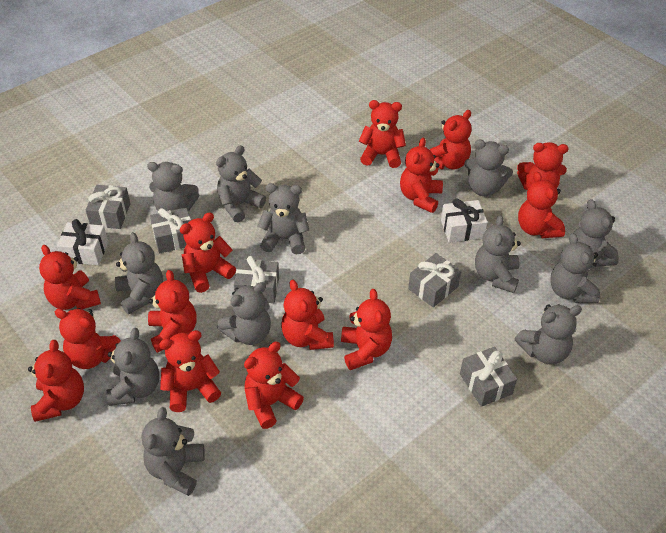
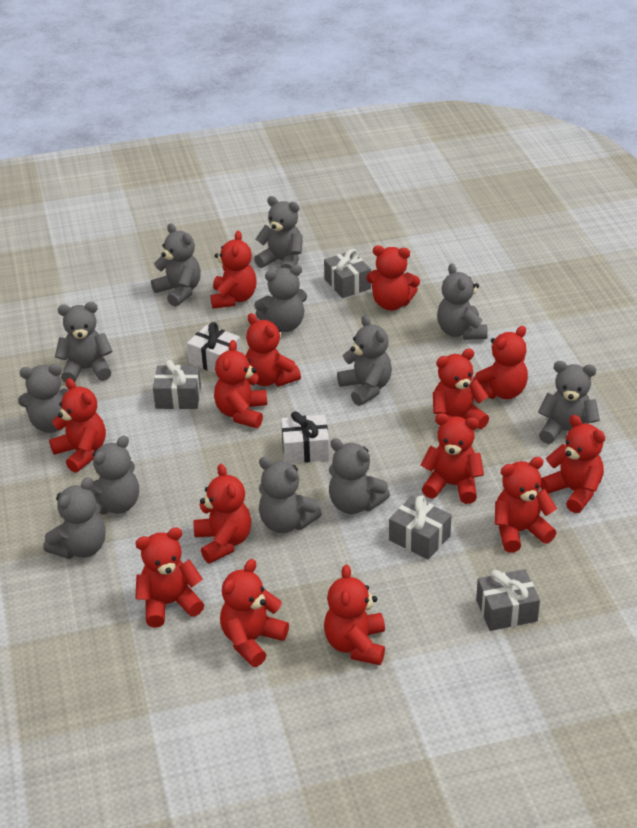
grey gift: 5 -> 4

